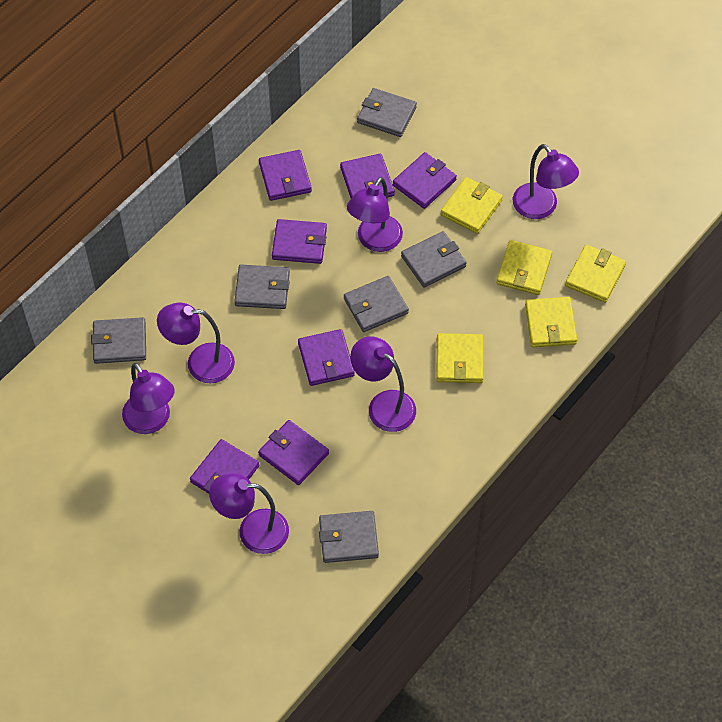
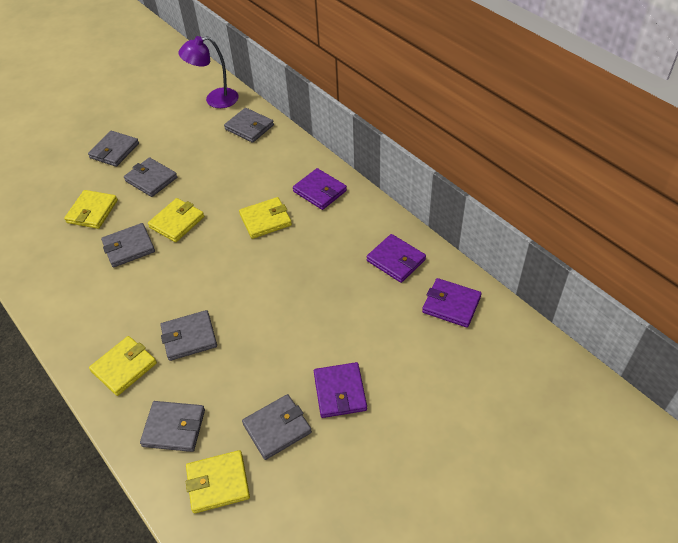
grey wallet: 6 -> 7
purple lamp: 6 -> 1
purple wallet: 7 -> 4

